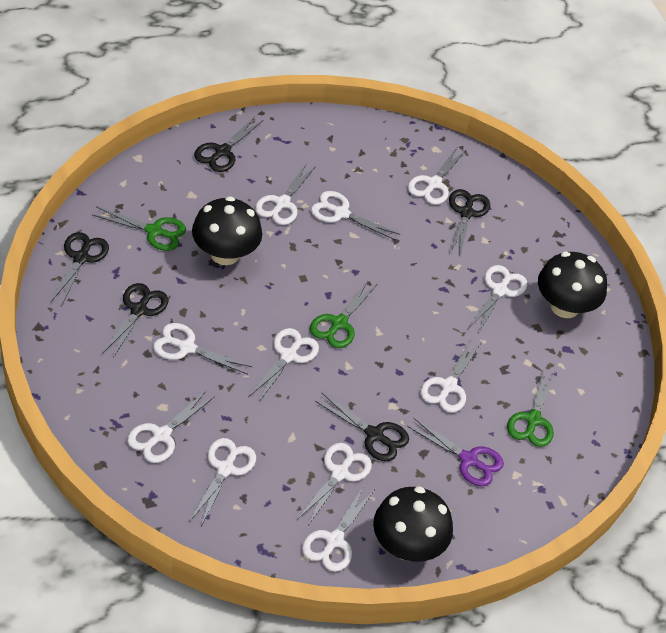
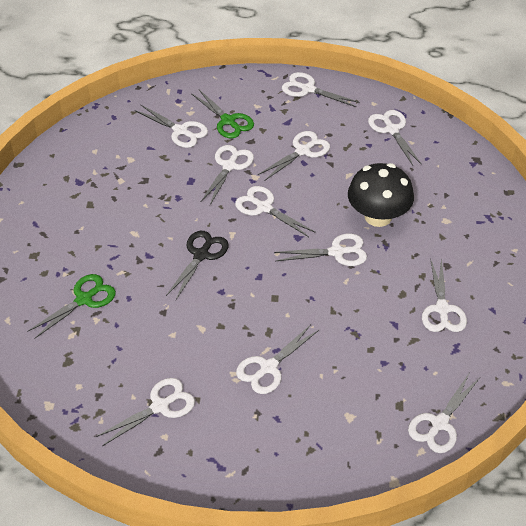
black mushroom: 3 -> 1
black scissors: 5 -> 1
green scissors: 3 -> 2
purple scissors: 1 -> 0

